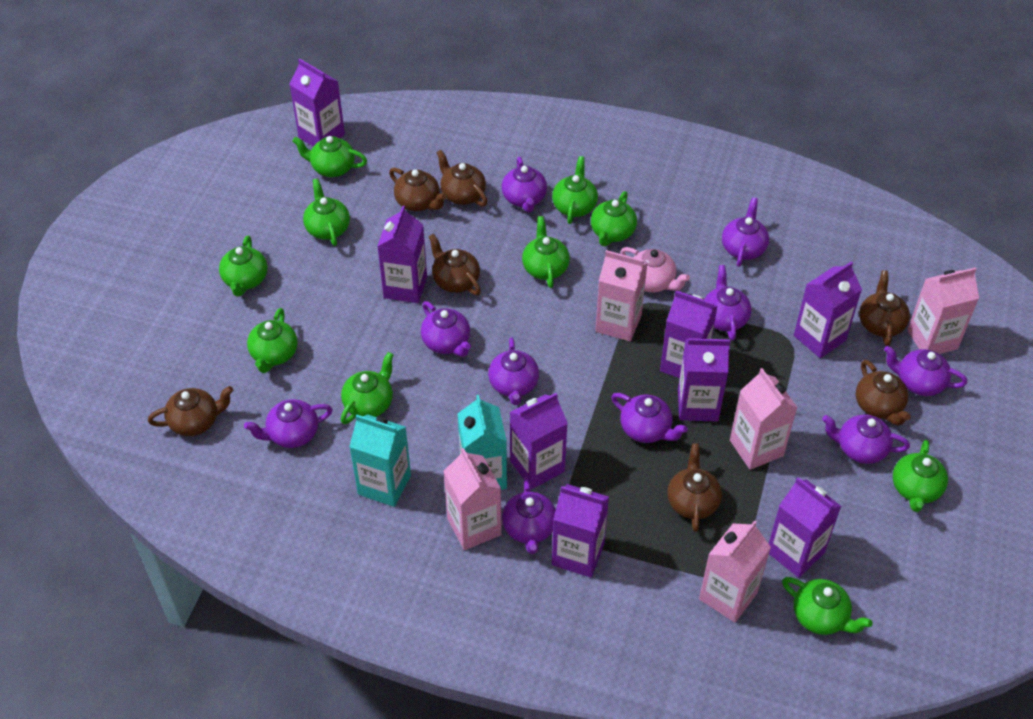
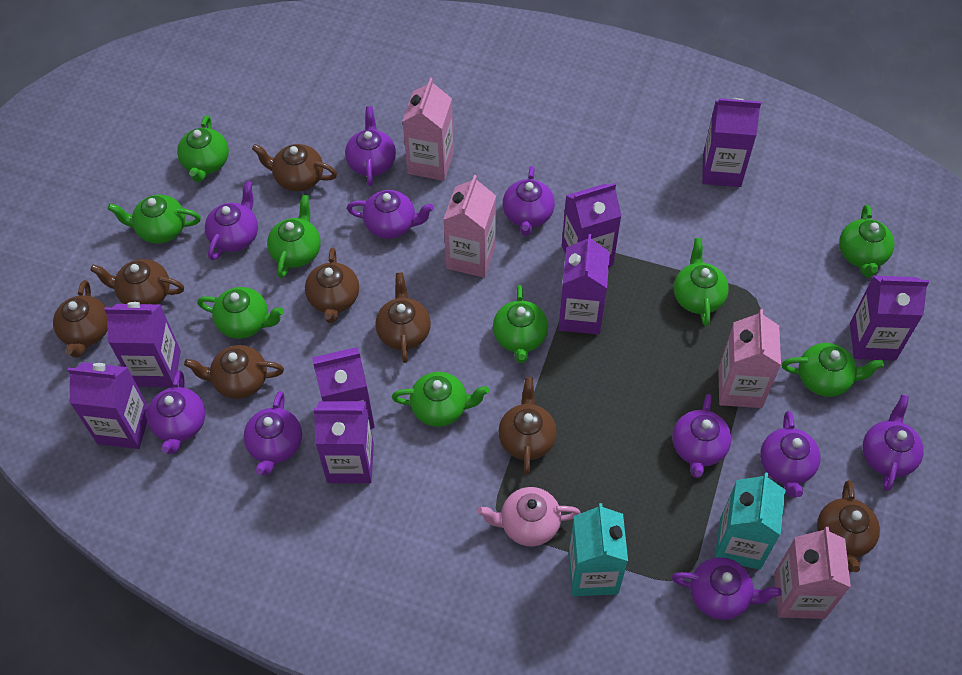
brown teapot: 7 -> 8
green teapot: 10 -> 9
pink carton: 5 -> 4

